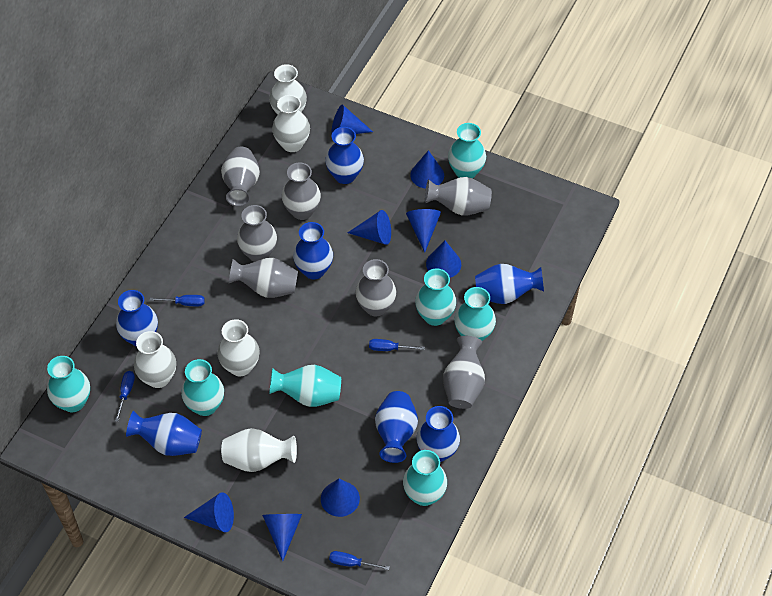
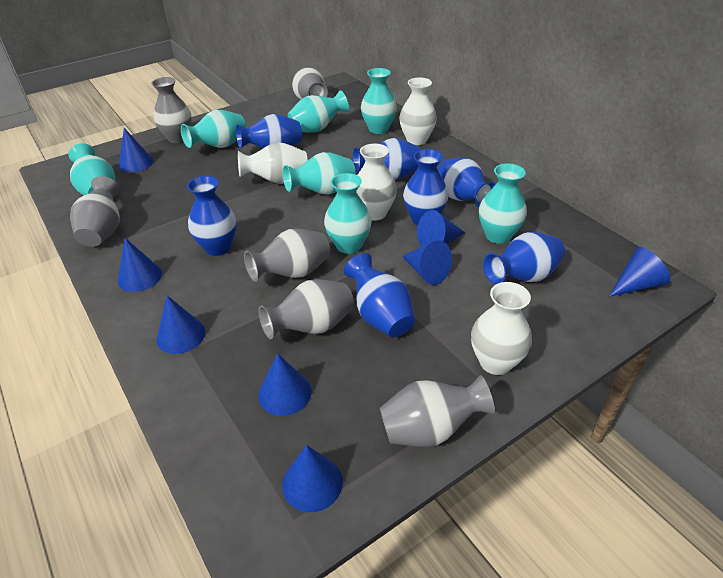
blue screwdriver: 4 -> 0
grey vase: 7 -> 6
white vase: 5 -> 4

